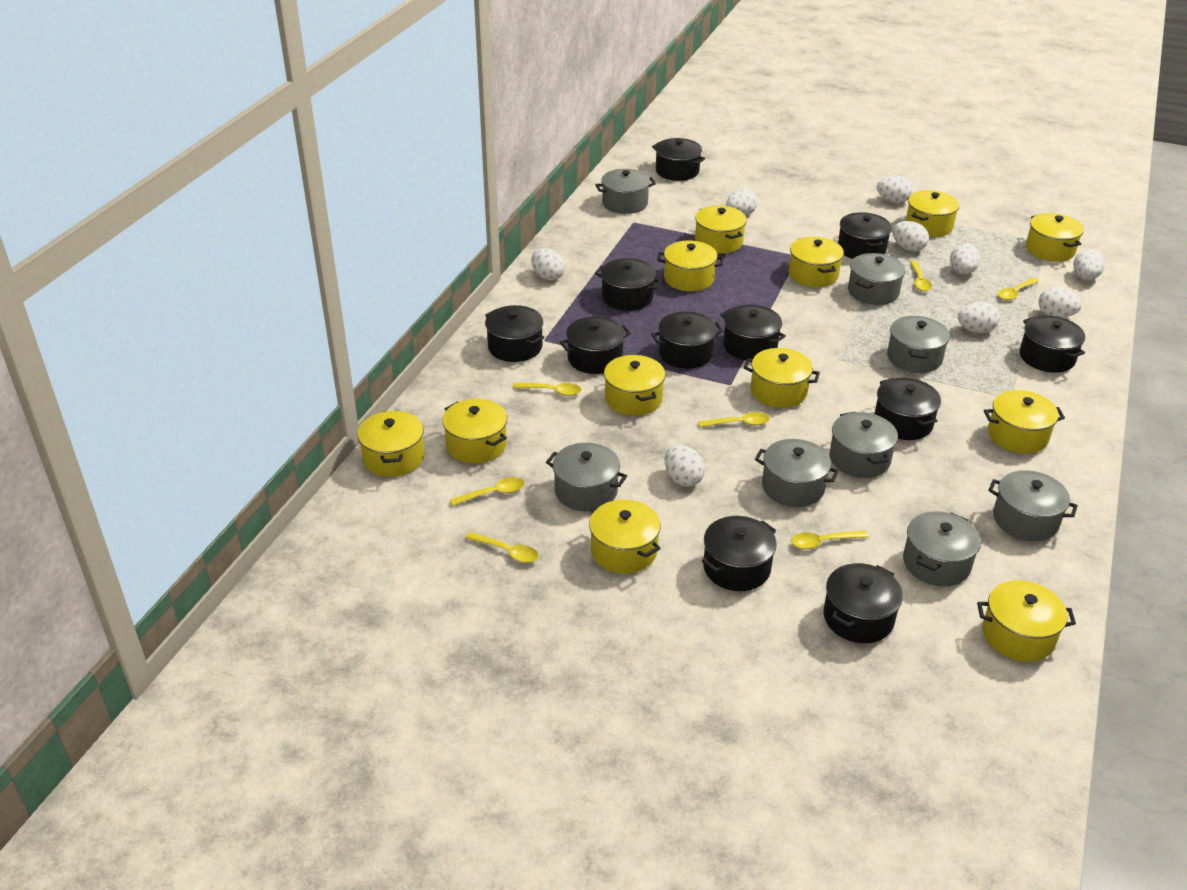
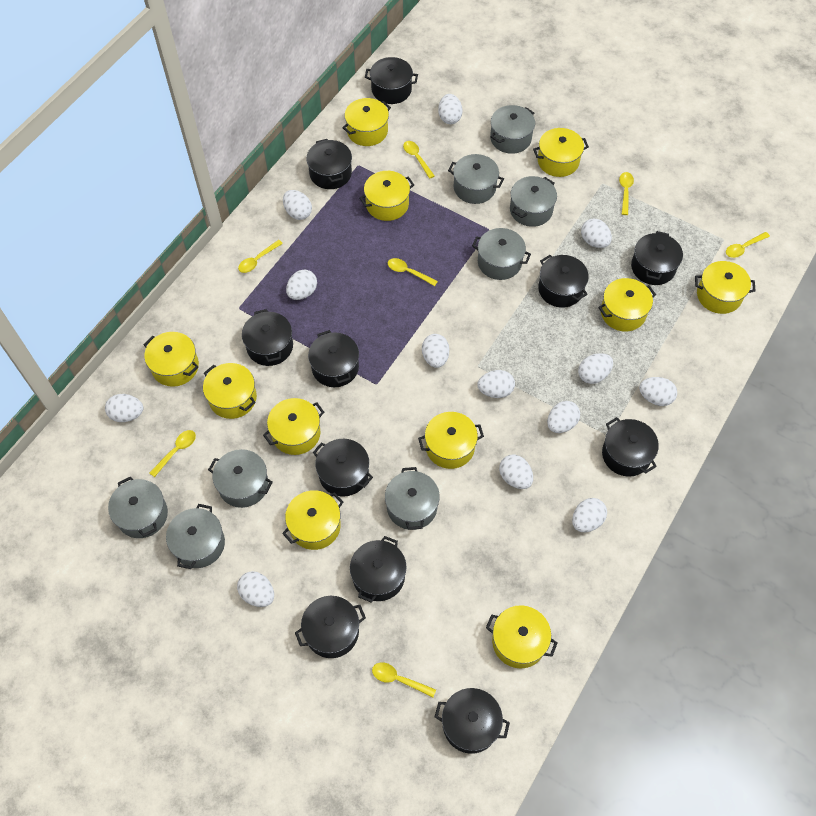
white egg: 9 -> 13
yellow pot: 12 -> 11

